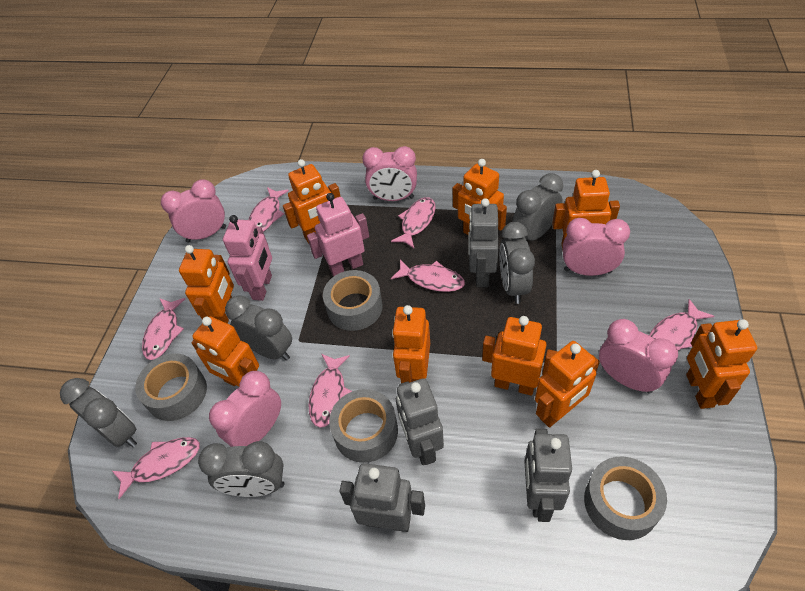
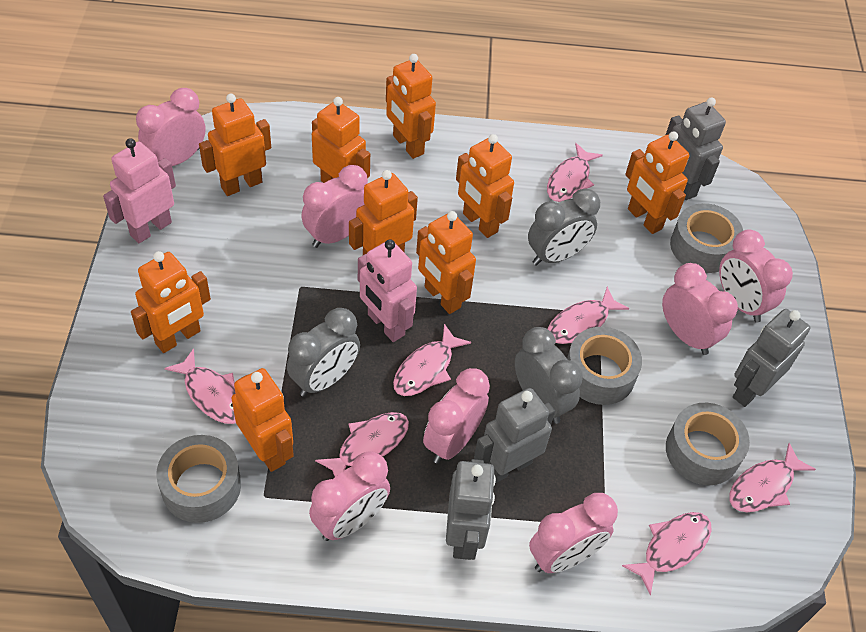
grey clock: 5 -> 3
pink clock: 5 -> 7

